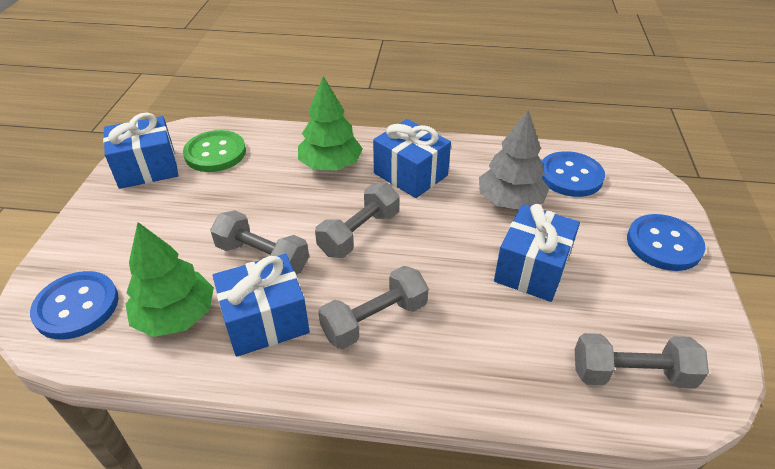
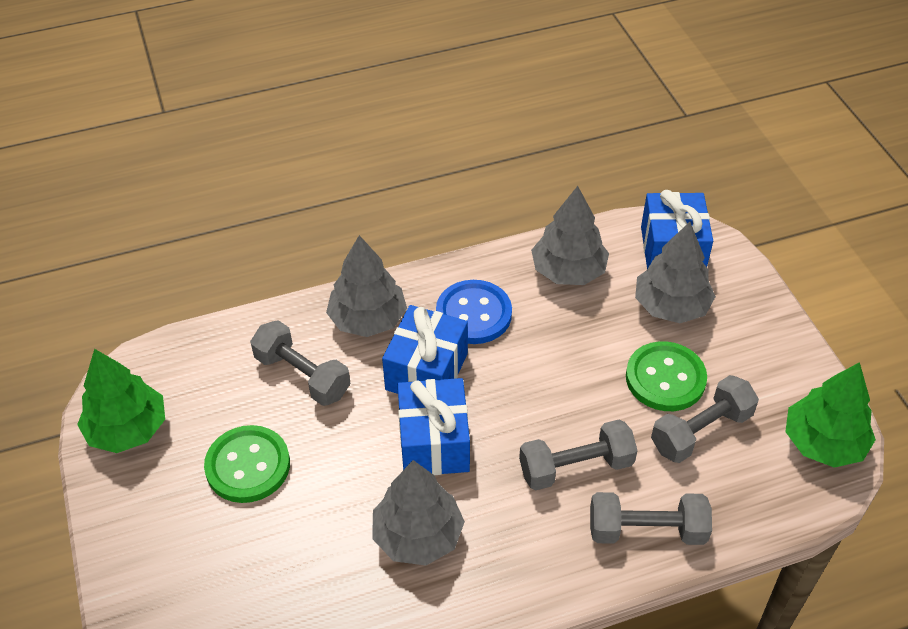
blue button: 3 -> 1
blue gift: 4 -> 3
green button: 1 -> 2
grey tree: 1 -> 4

